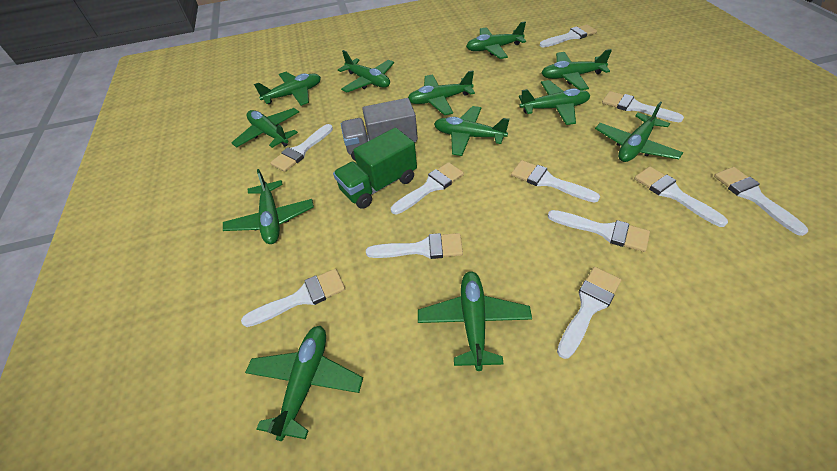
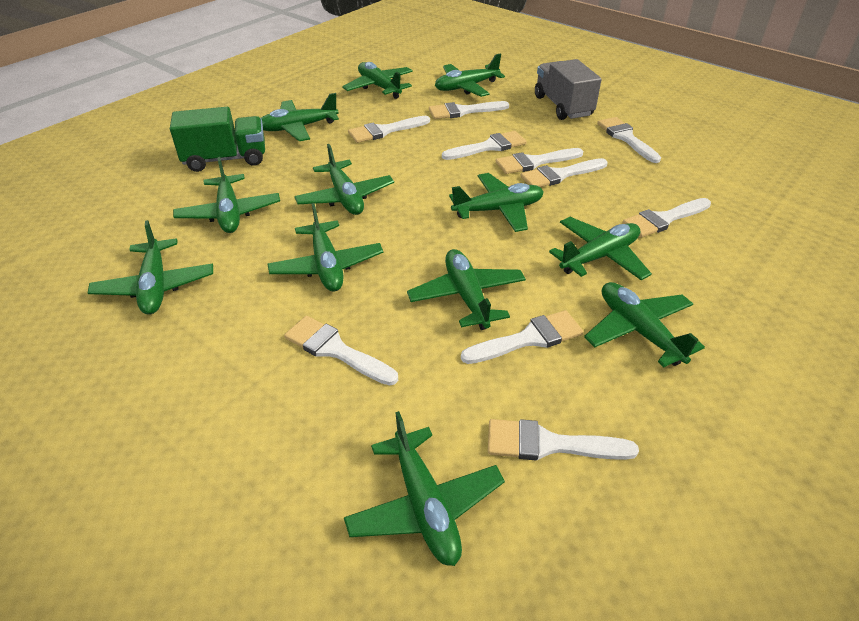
white brush: 11 -> 10

